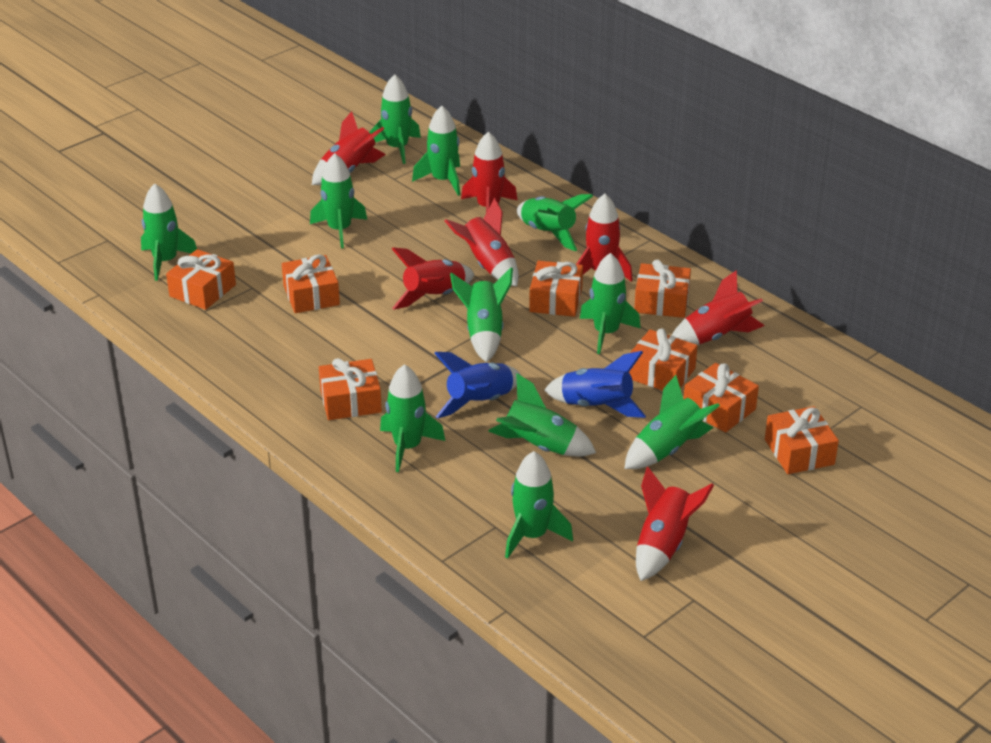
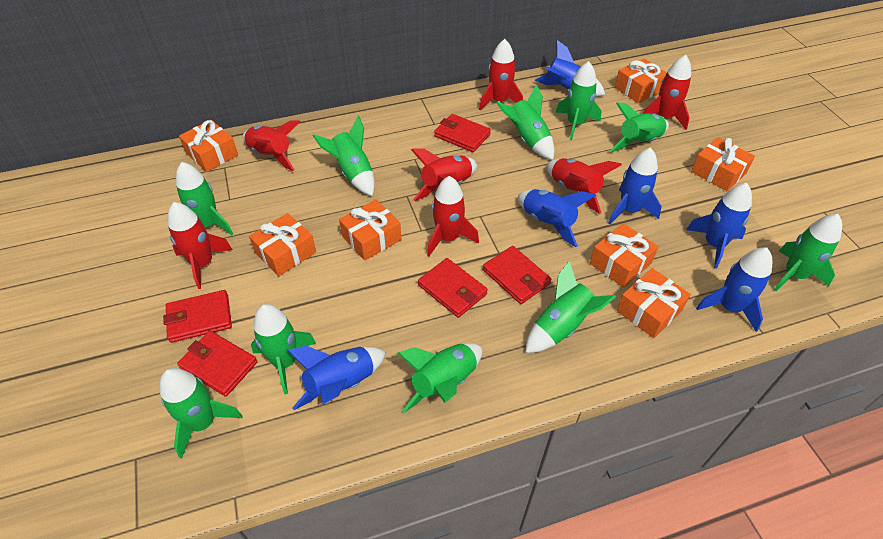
blue rocket: 2 -> 6
green rocket: 11 -> 10
orange gift: 8 -> 7
red wallet: 0 -> 5

